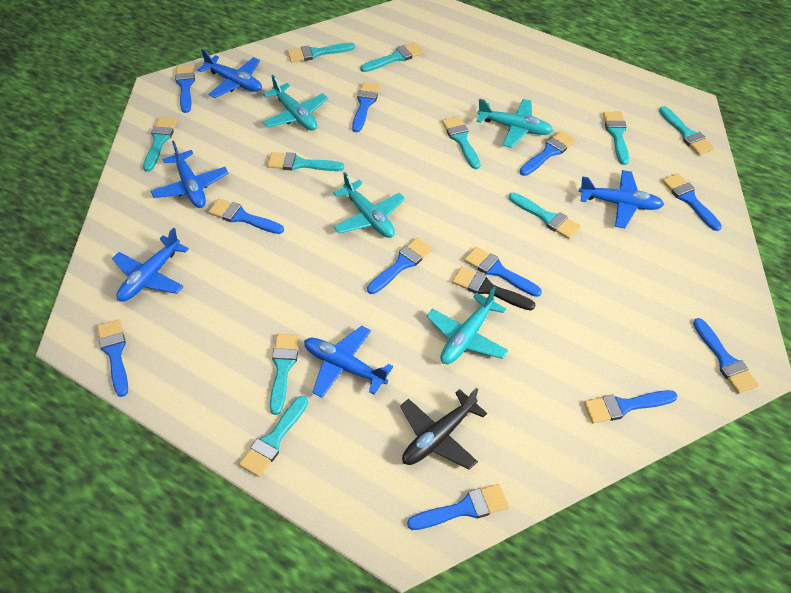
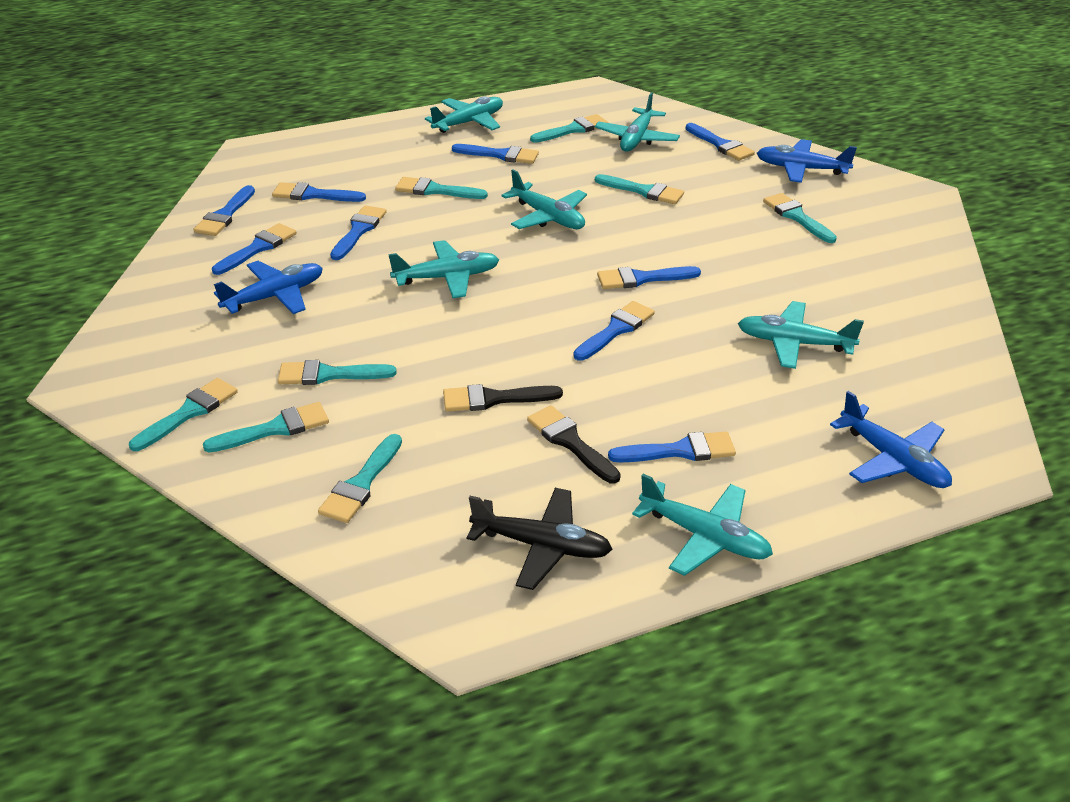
black brush: 1 -> 2
blue brush: 11 -> 9
blue plane: 5 -> 3
turquoise brush: 10 -> 8
turquoise plane: 4 -> 6

